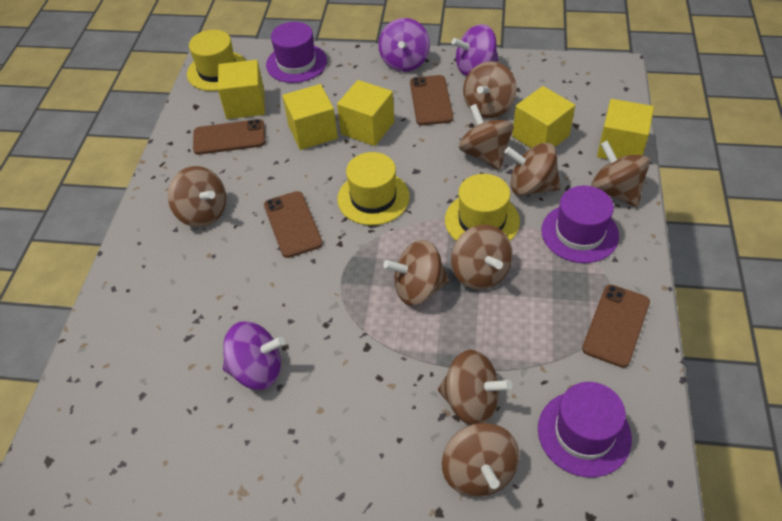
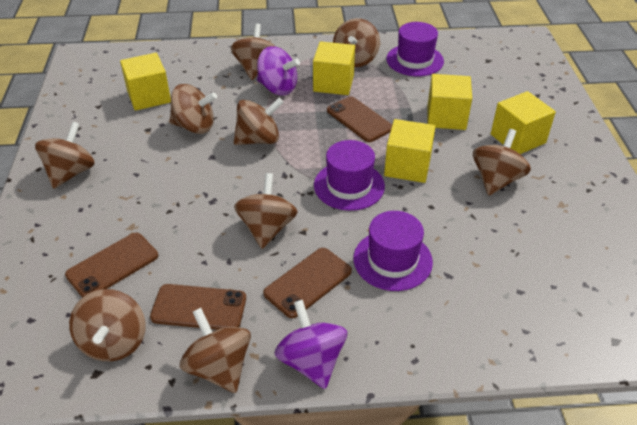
purple spinning top: 3 -> 2
yellow hat: 3 -> 0

